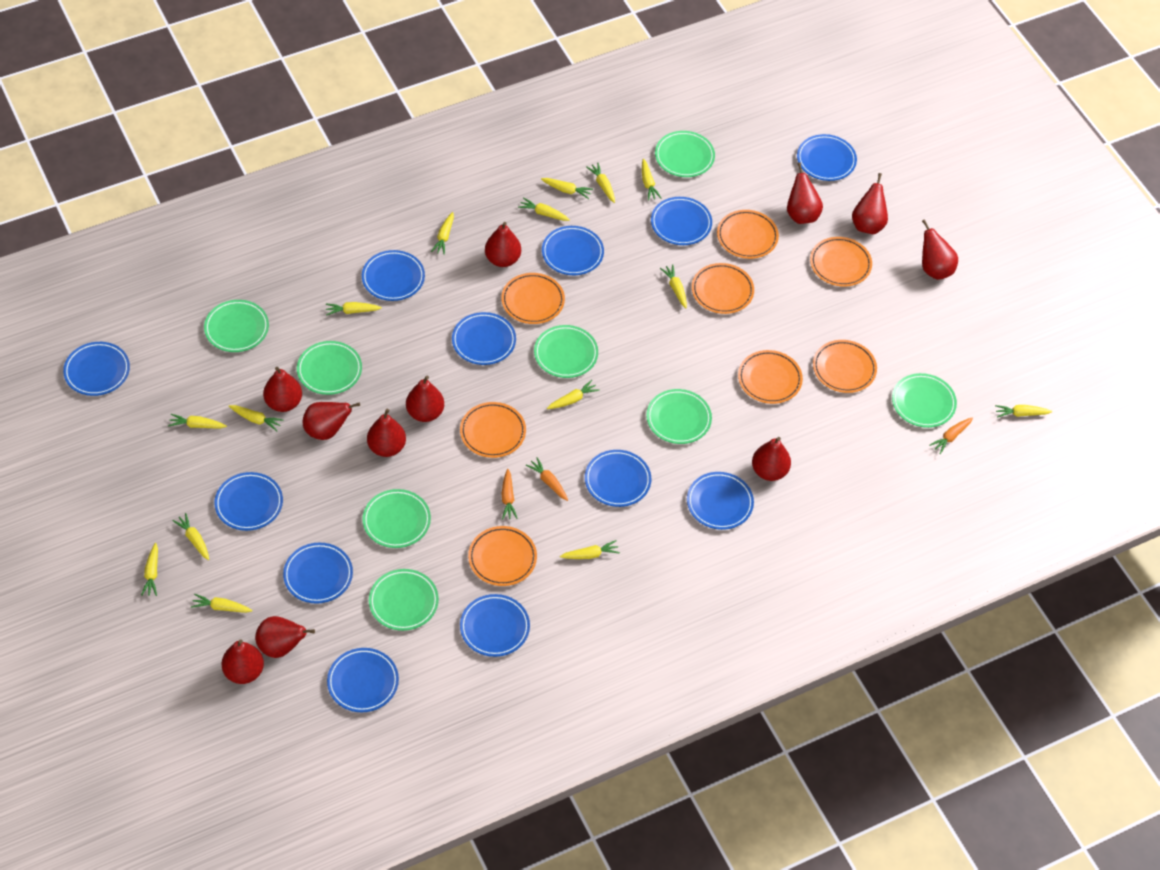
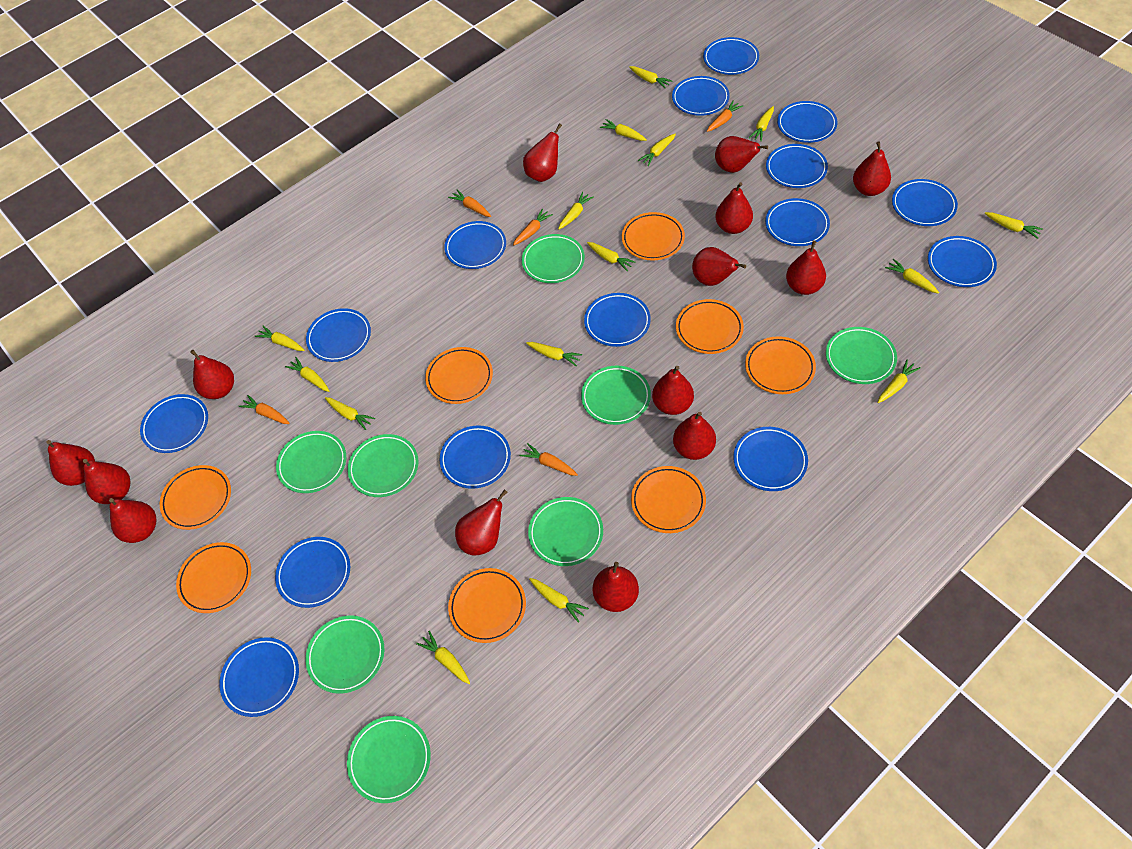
blue plate: 12 -> 15
orange carrot: 3 -> 5
red pear: 11 -> 14

